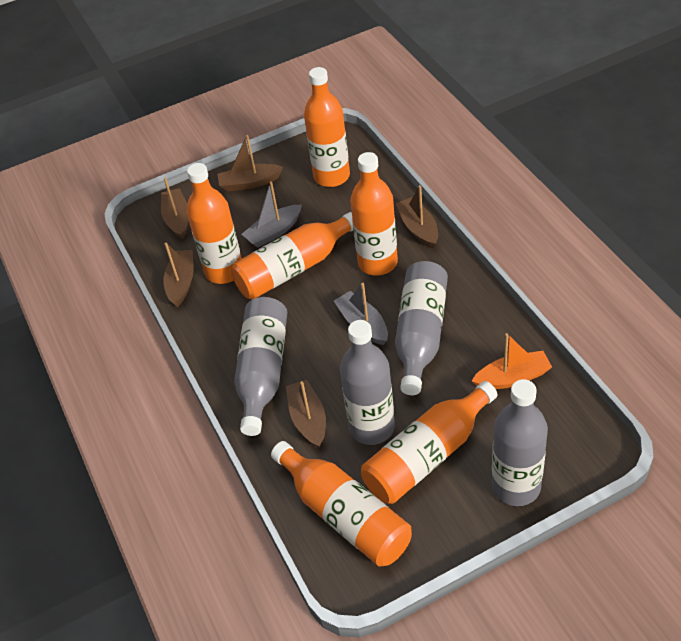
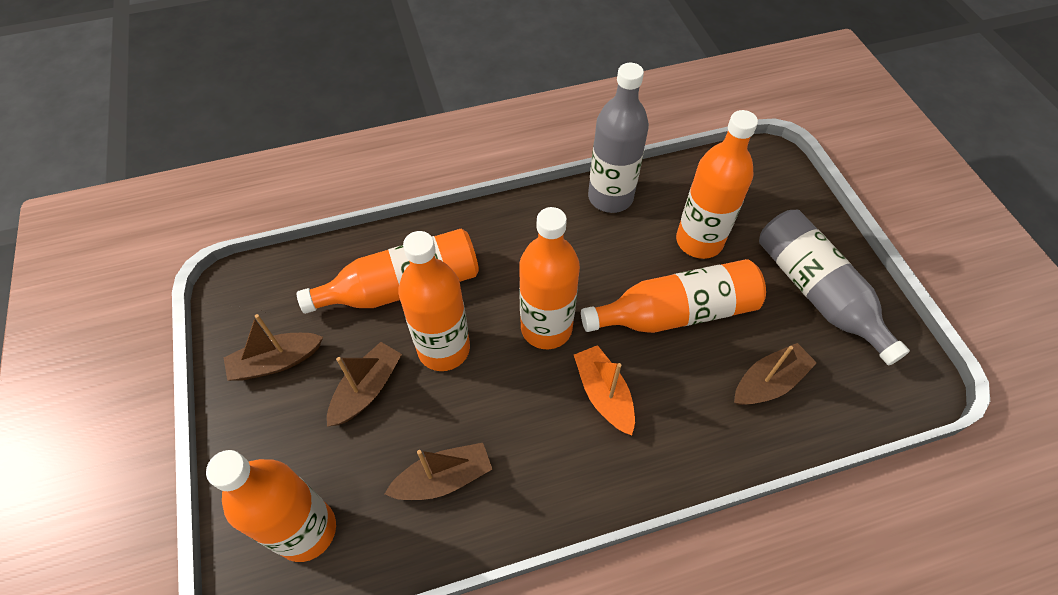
brown boat: 5 -> 4
grey boat: 2 -> 0
grey bottle: 4 -> 2

